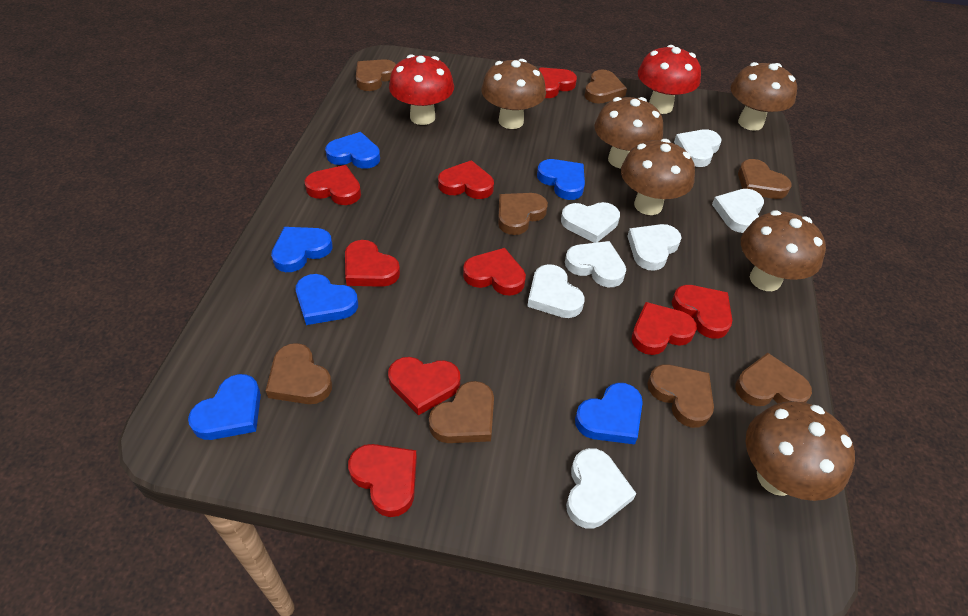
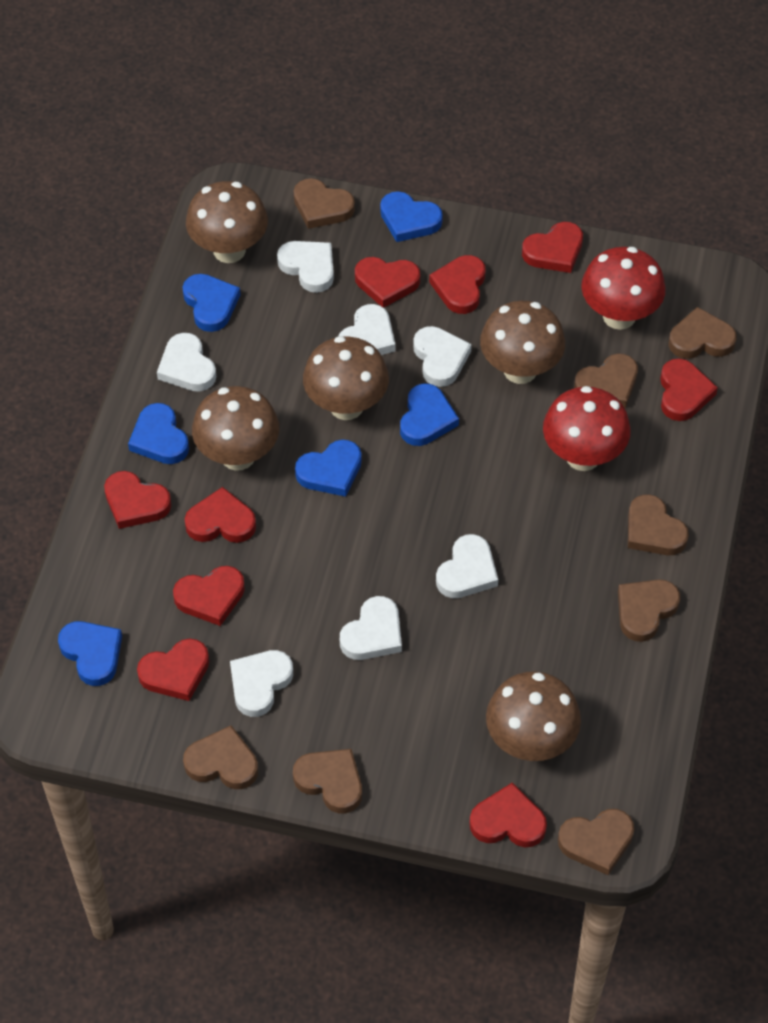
brown mushroom: 6 -> 5

